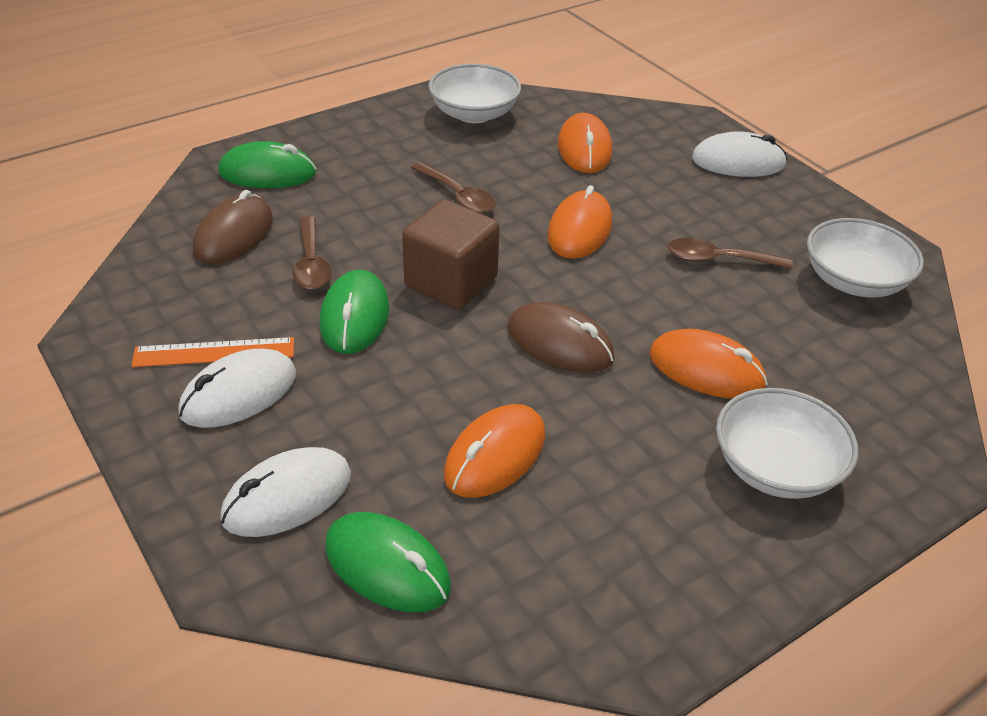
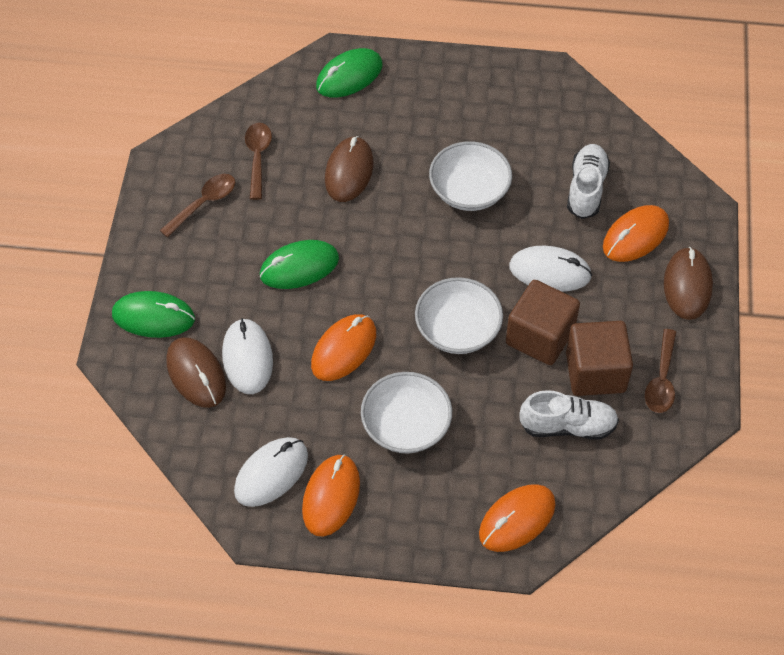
brown cube: 1 -> 2
brown mouse: 2 -> 3
orange ruler: 1 -> 0
white shoe: 0 -> 2

